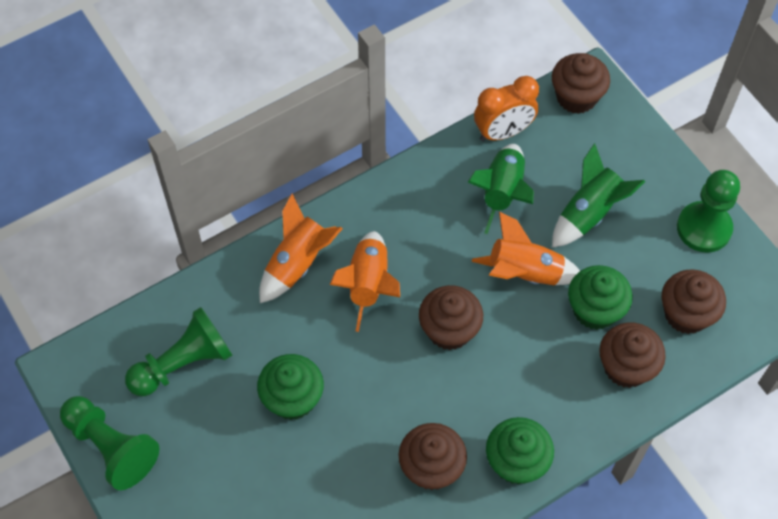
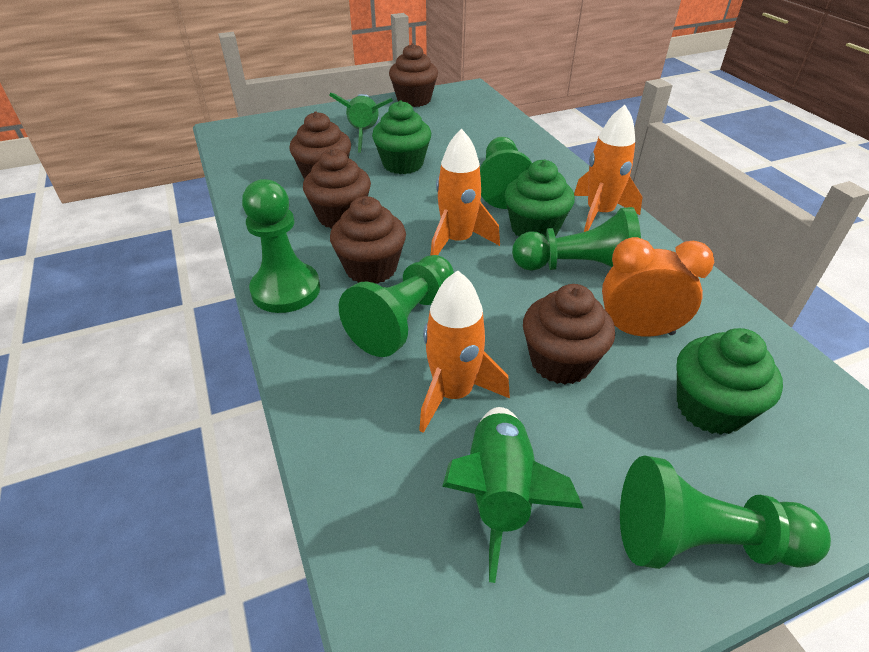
green pawn: 3 -> 5

